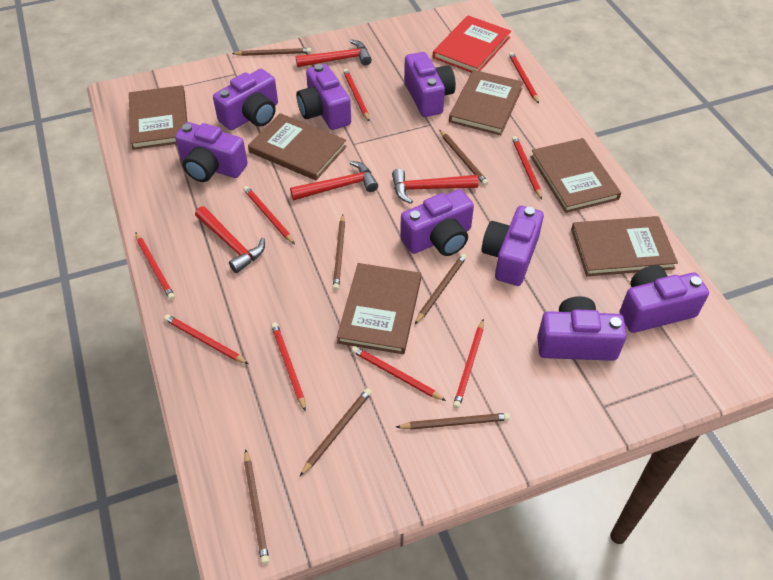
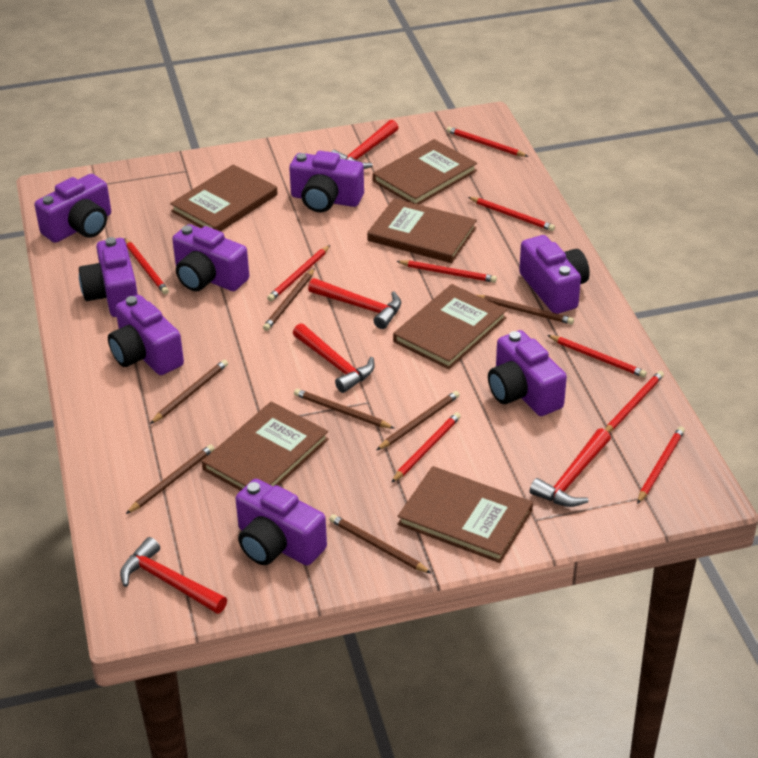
red book: 1 -> 0
red hammer: 4 -> 5

